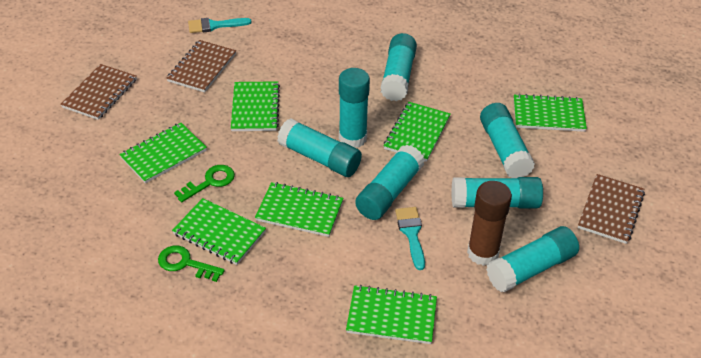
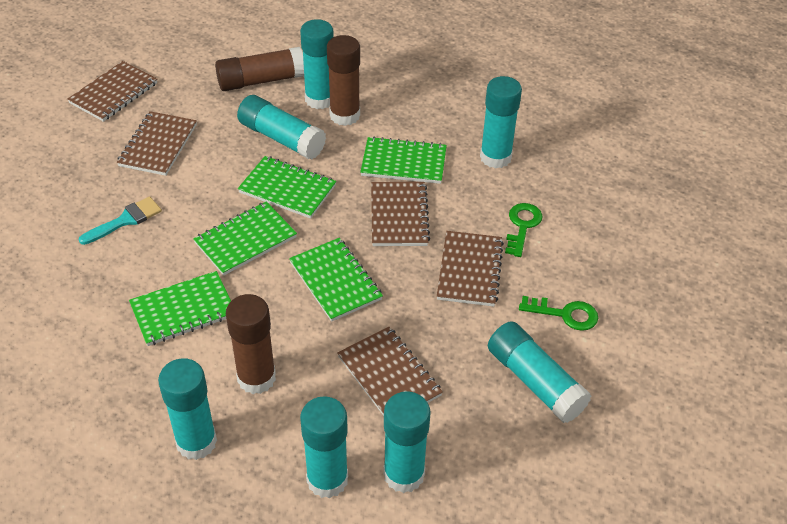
brown glue stick: 1 -> 3
brown notebook: 3 -> 5
green notebook: 7 -> 5
turquoise brush: 2 -> 1

